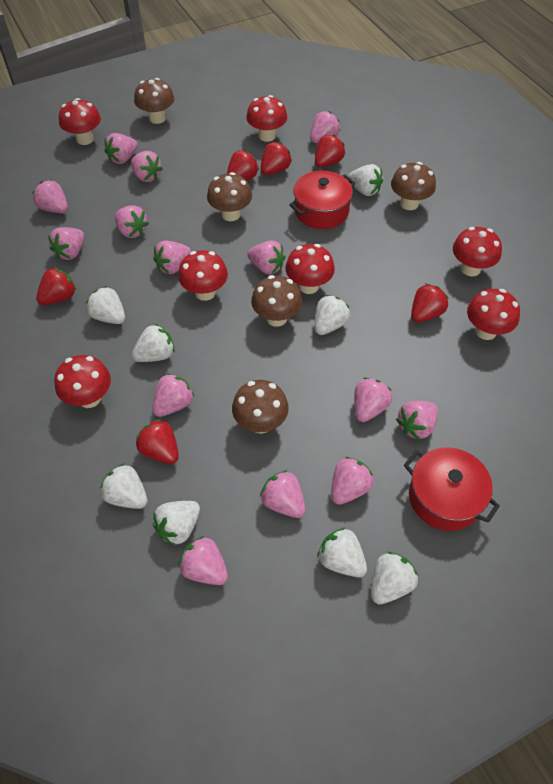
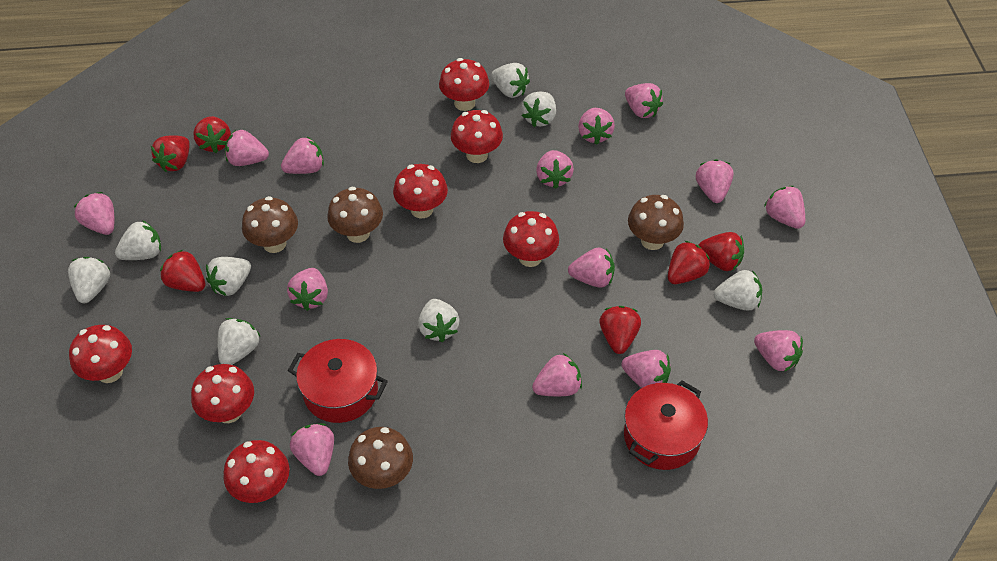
brown mushroom: 5 -> 4

